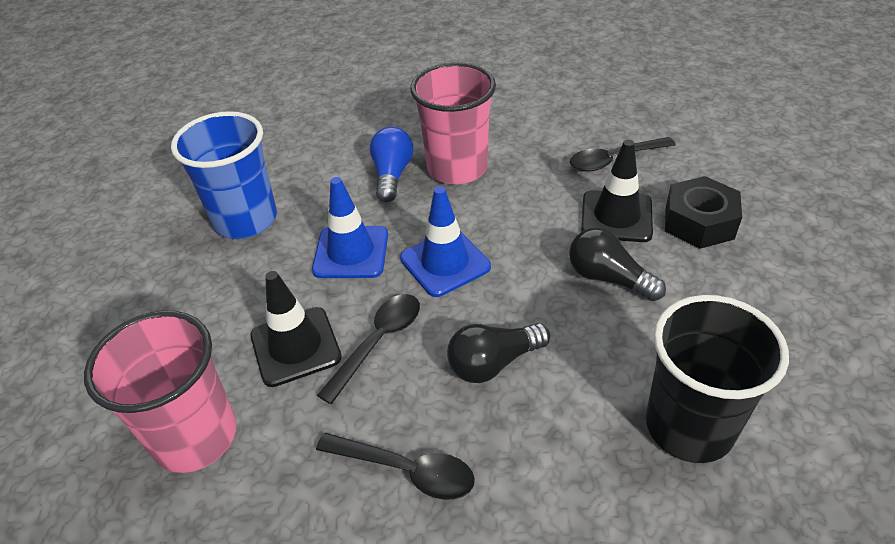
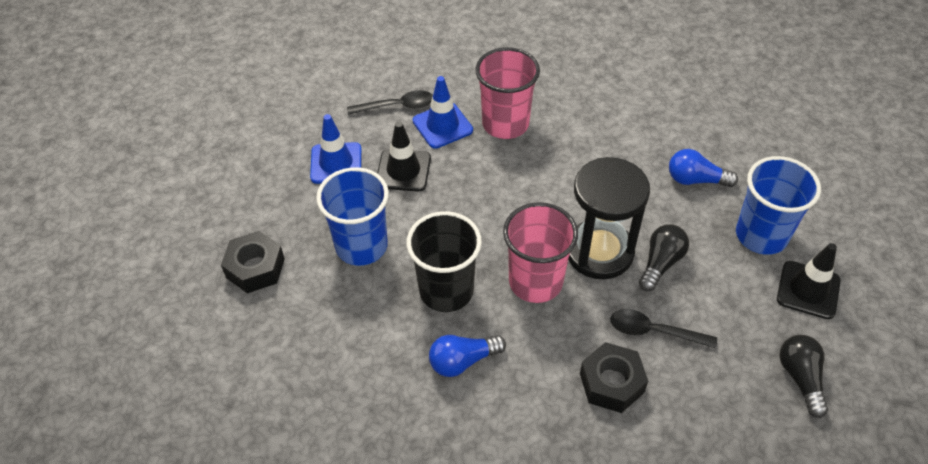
black hourglass: 0 -> 1
black nut: 1 -> 2
black spoon: 3 -> 2
blue cup: 1 -> 2
blue light bulb: 1 -> 2

